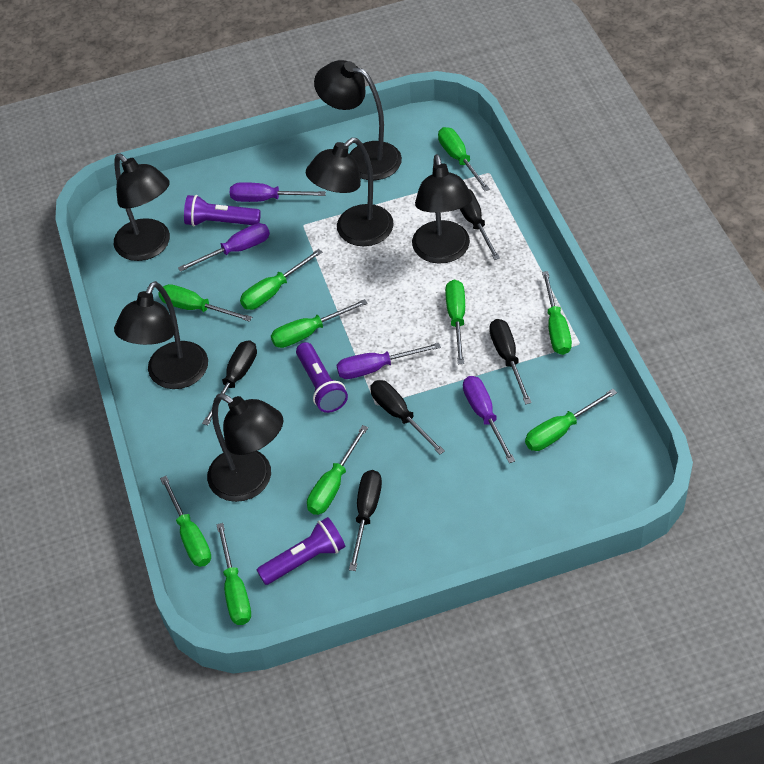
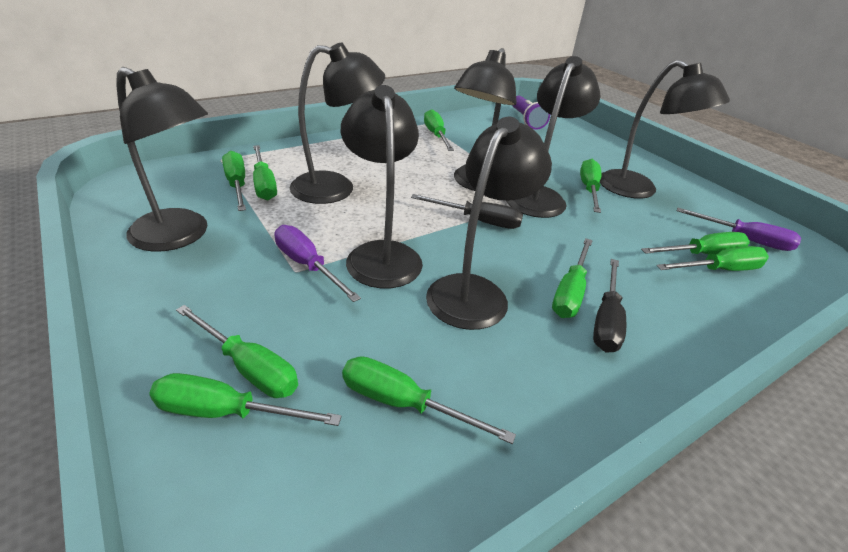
black lamp: 6 -> 7
black screwdriver: 5 -> 2
purple flashlight: 3 -> 1
purple screwdriver: 4 -> 2

